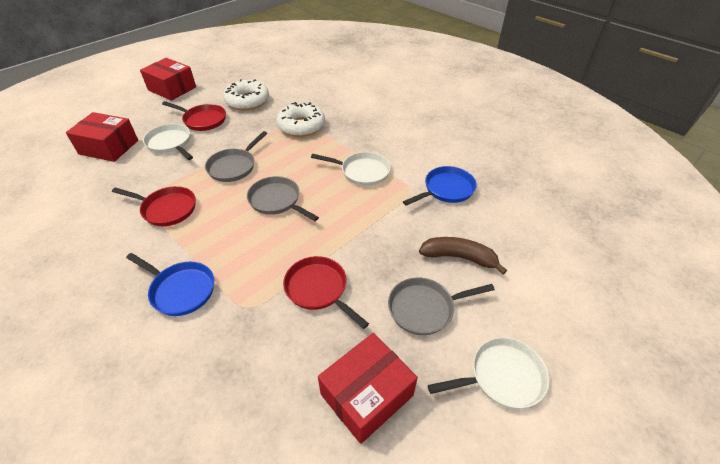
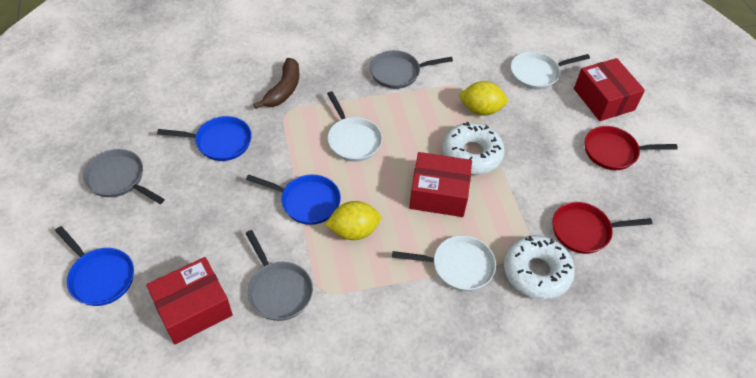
blue pan: 2 -> 3
red pan: 3 -> 2
yellow lemon: 0 -> 2

